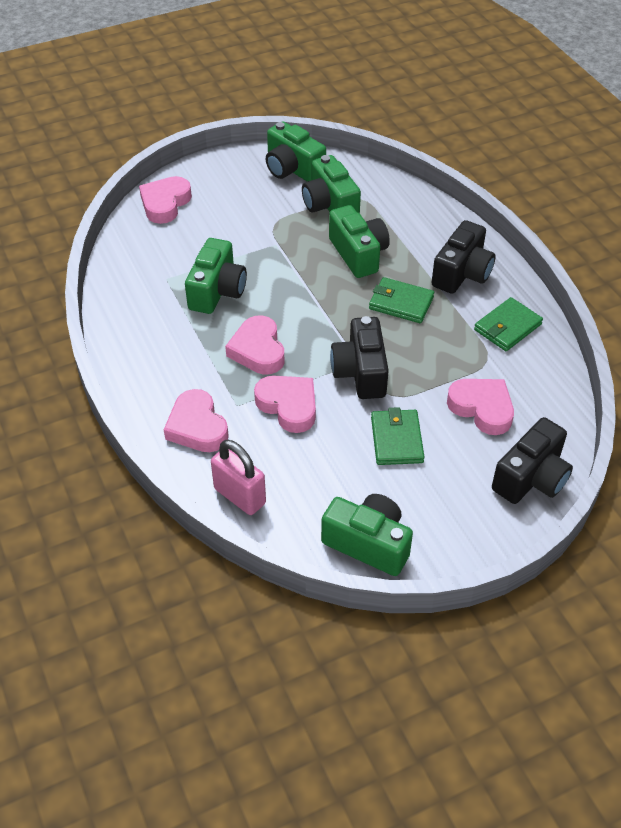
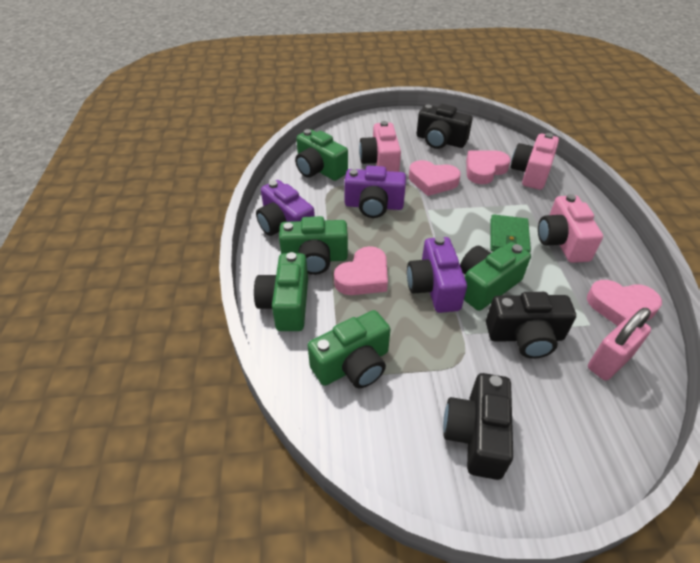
green wallet: 3 -> 1
pink camera: 0 -> 3
pink heart: 5 -> 4
purple camera: 0 -> 3

